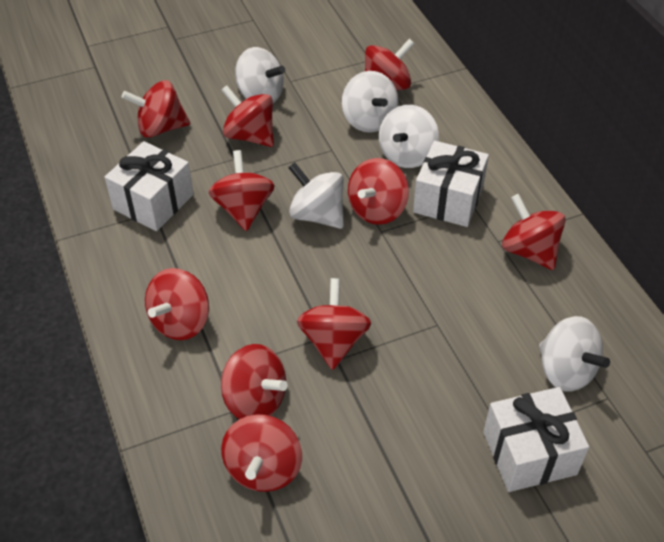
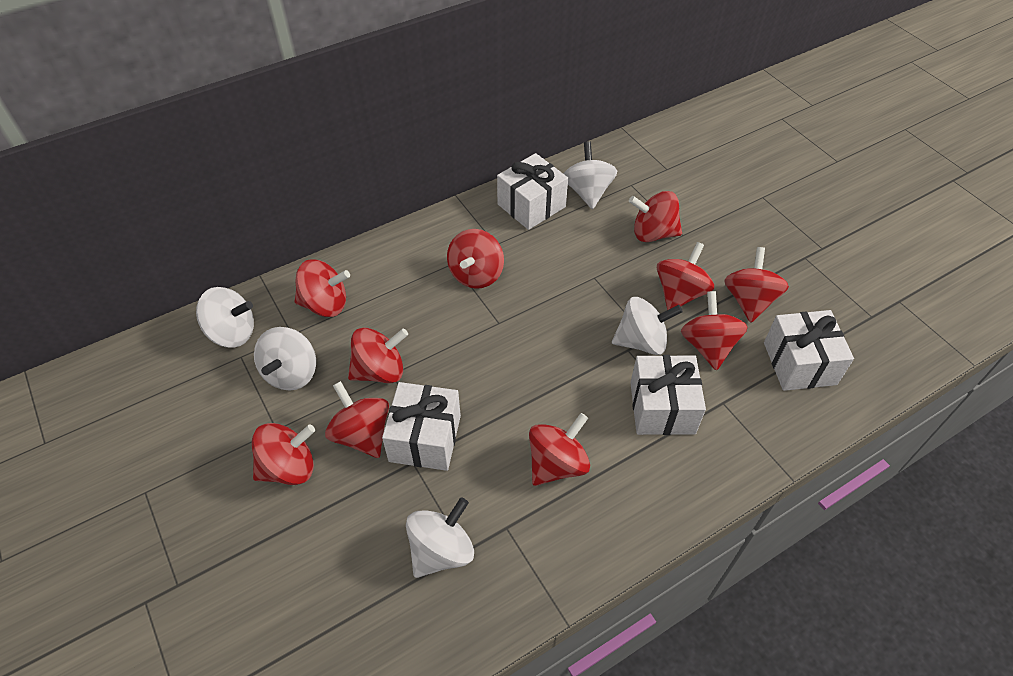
white gift: 3 -> 4

